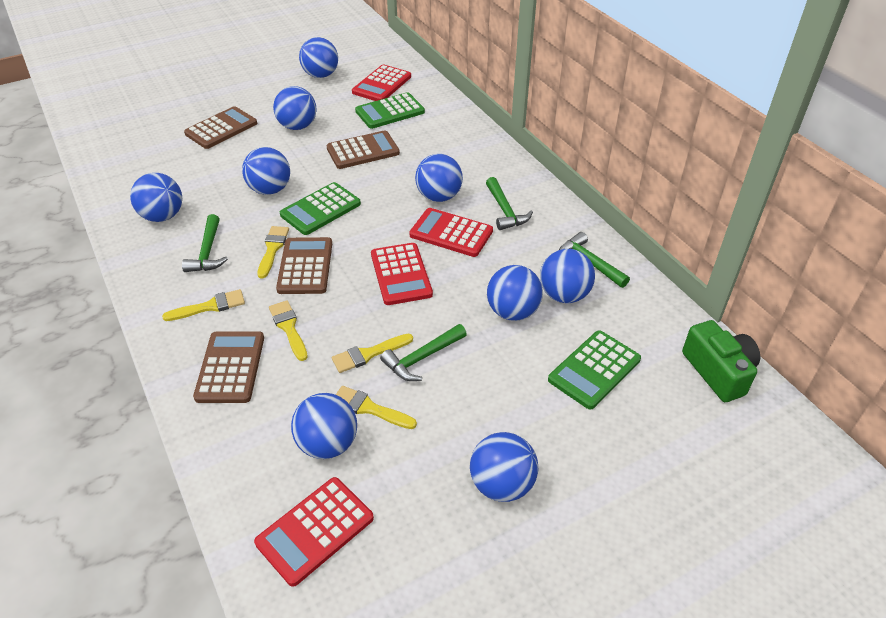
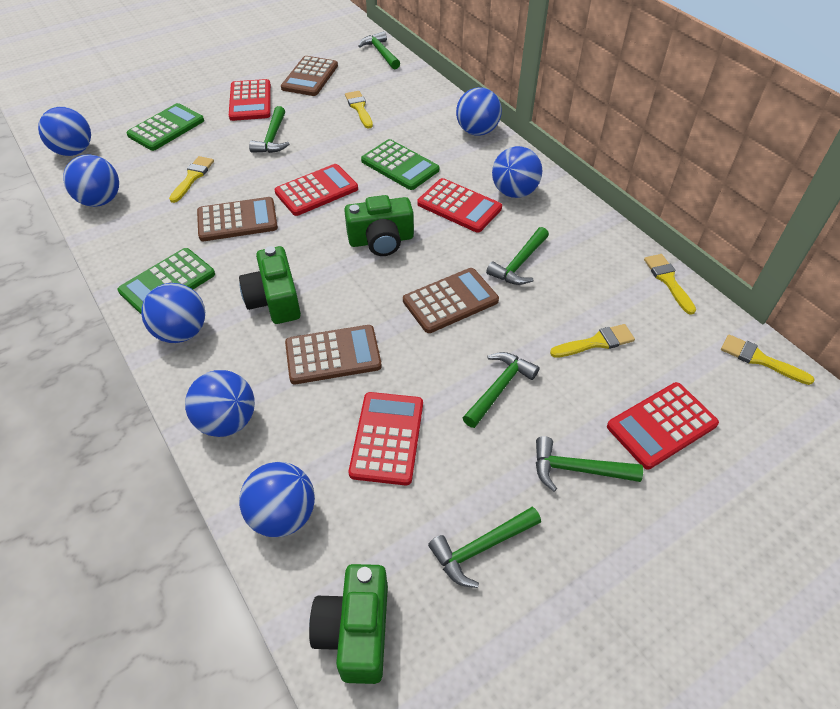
blue ball: 9 -> 7
green camera: 1 -> 3
green hammer: 4 -> 6
red calculator: 4 -> 5

